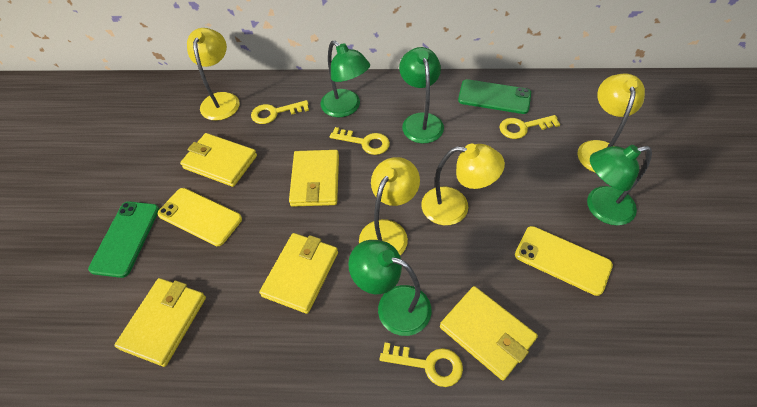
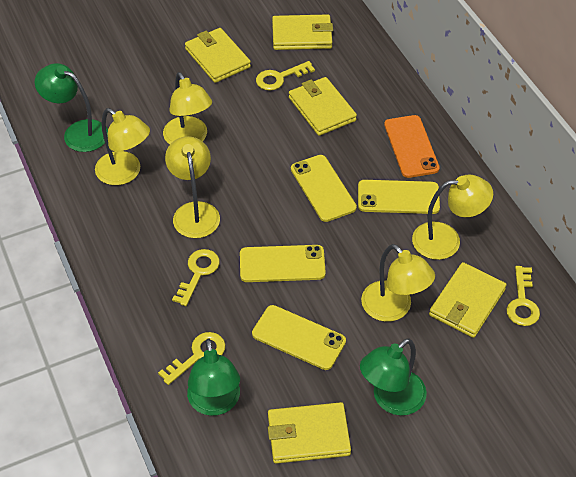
green lamp: 4 -> 3
green phone: 2 -> 0
orange phone: 0 -> 1
yellow lamp: 4 -> 5
yellow phone: 2 -> 4

